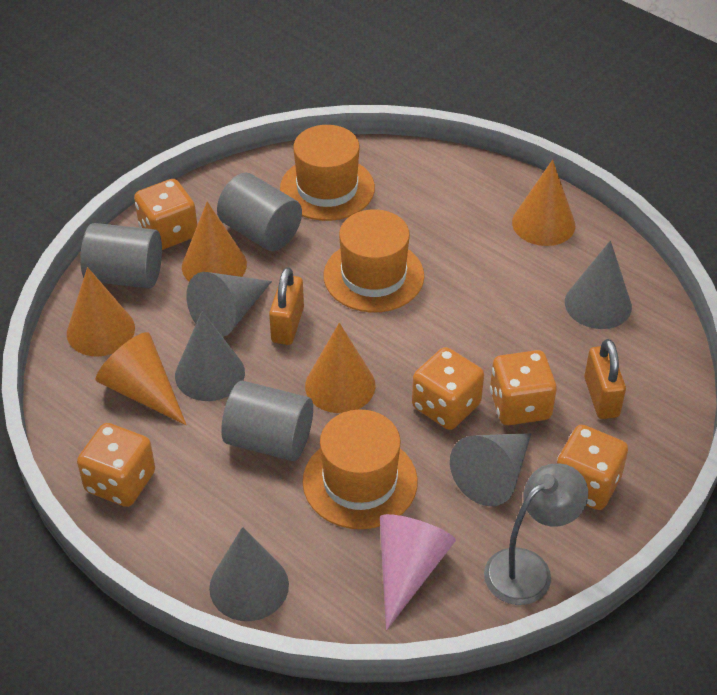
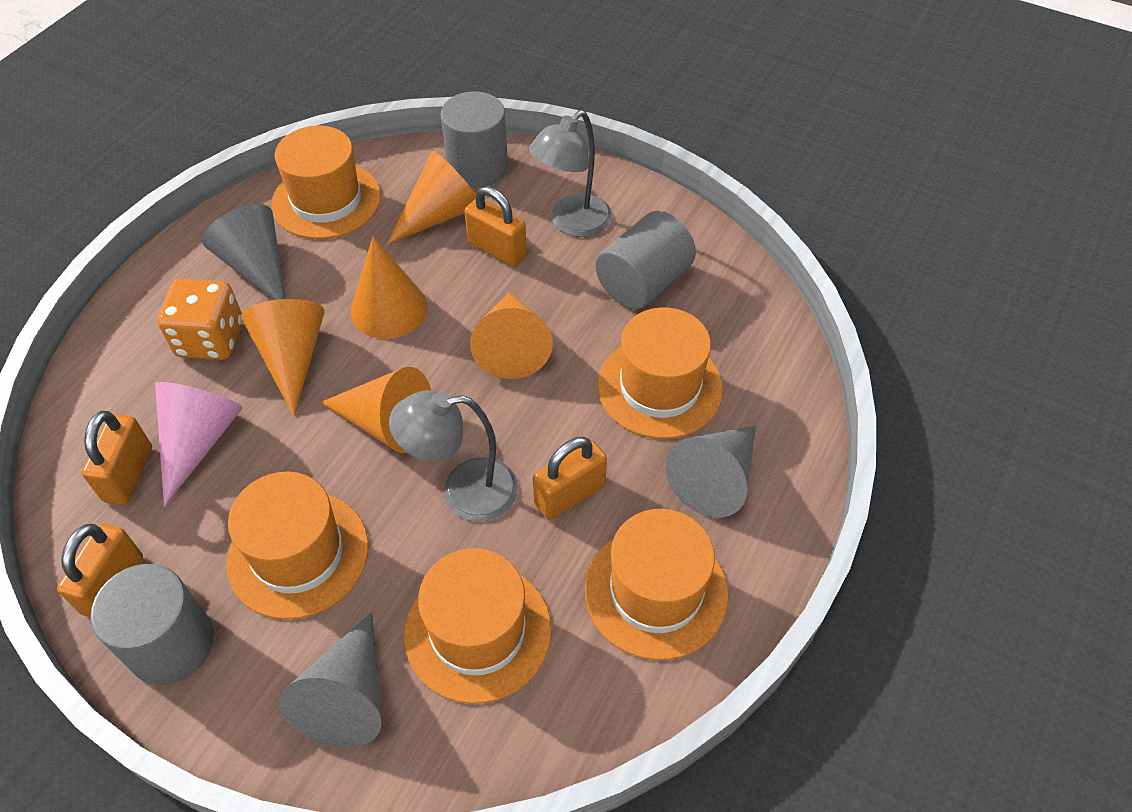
grey cone: 5 -> 3
grey lamp: 1 -> 2
orange dice: 5 -> 1
orange hat: 3 -> 5
orange padlock: 2 -> 4

